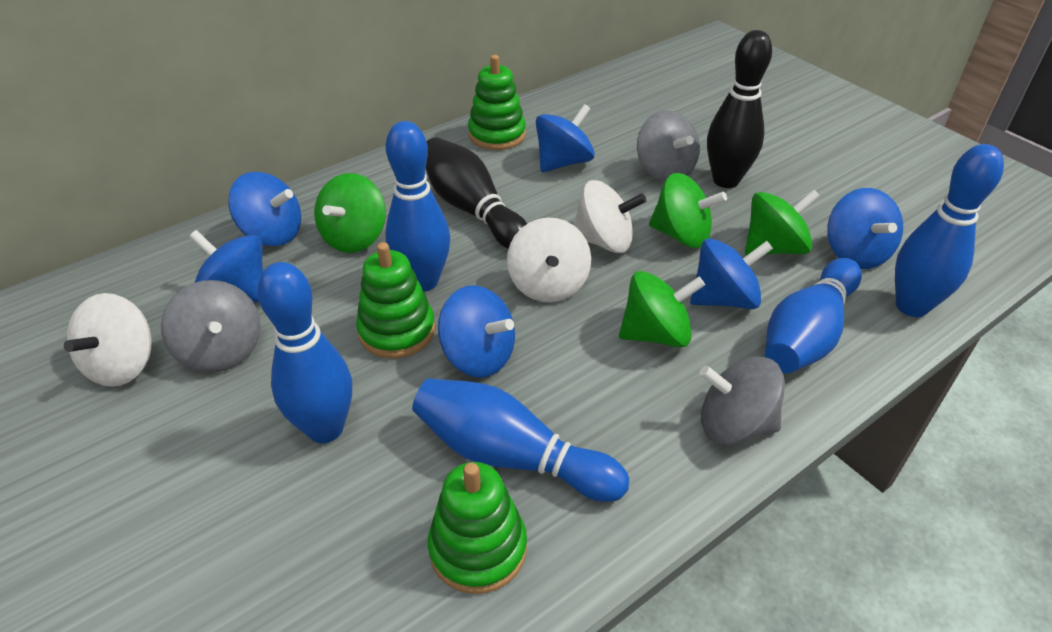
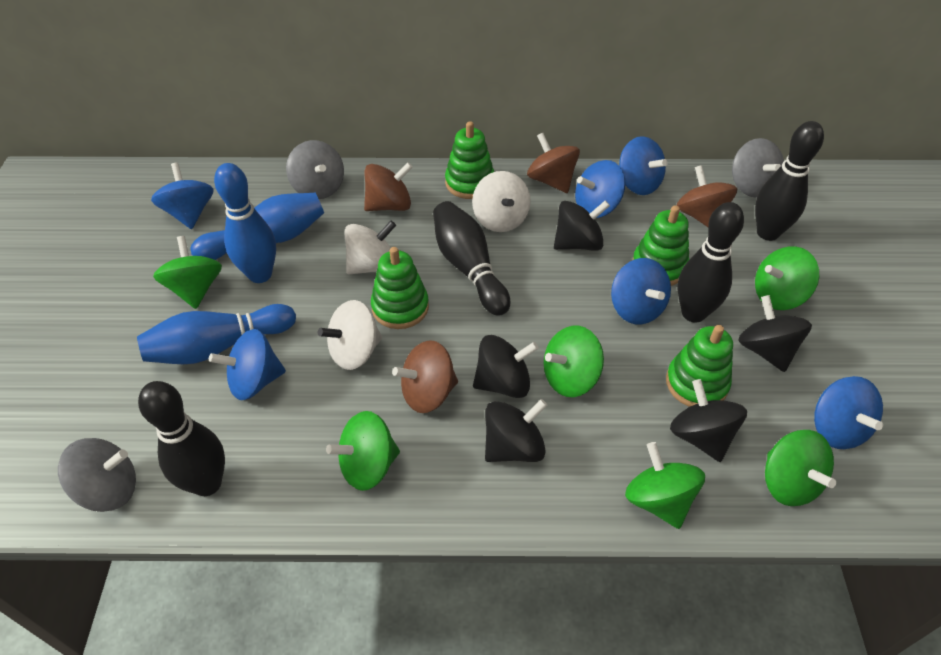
black bowling pin: 2 -> 4
black spinning top: 0 -> 5
blue bowling pin: 5 -> 3
brown spinning top: 0 -> 4
green spinning top: 4 -> 6
green stacking toy: 3 -> 4

